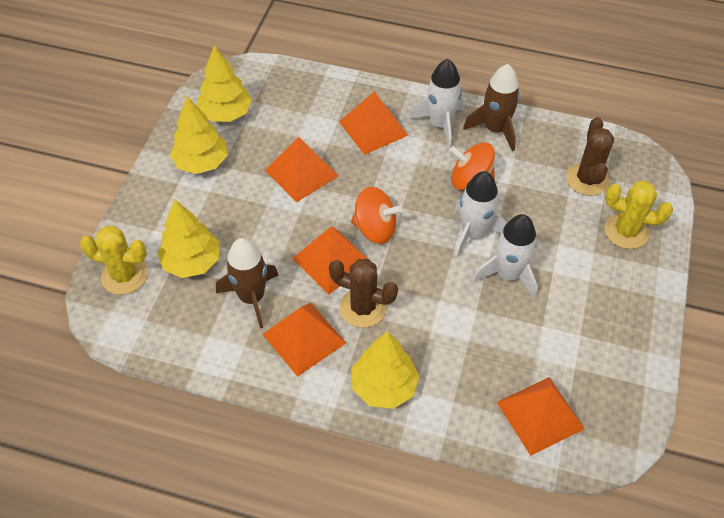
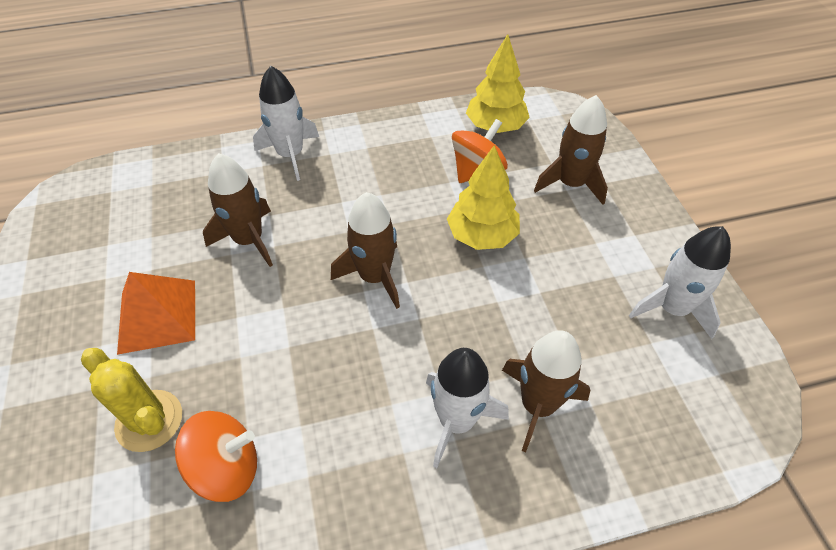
brown cactus: 2 -> 0
brown rocket: 2 -> 4
orange pyramid: 5 -> 1
yellow cactus: 2 -> 1
yellow tree: 4 -> 2

